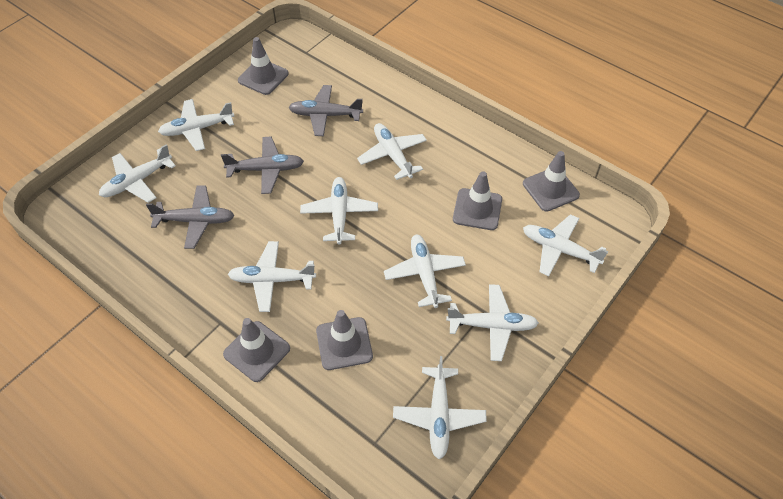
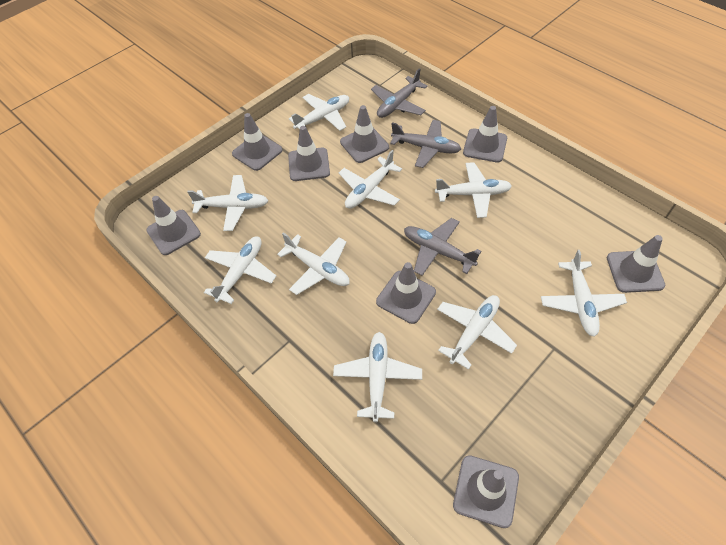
grey traffic cone: 5 -> 8

